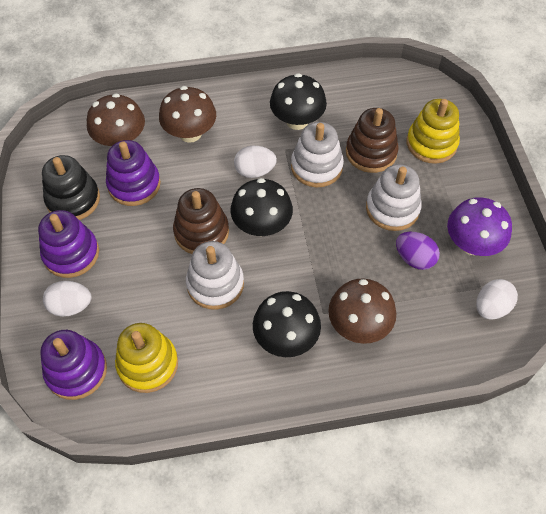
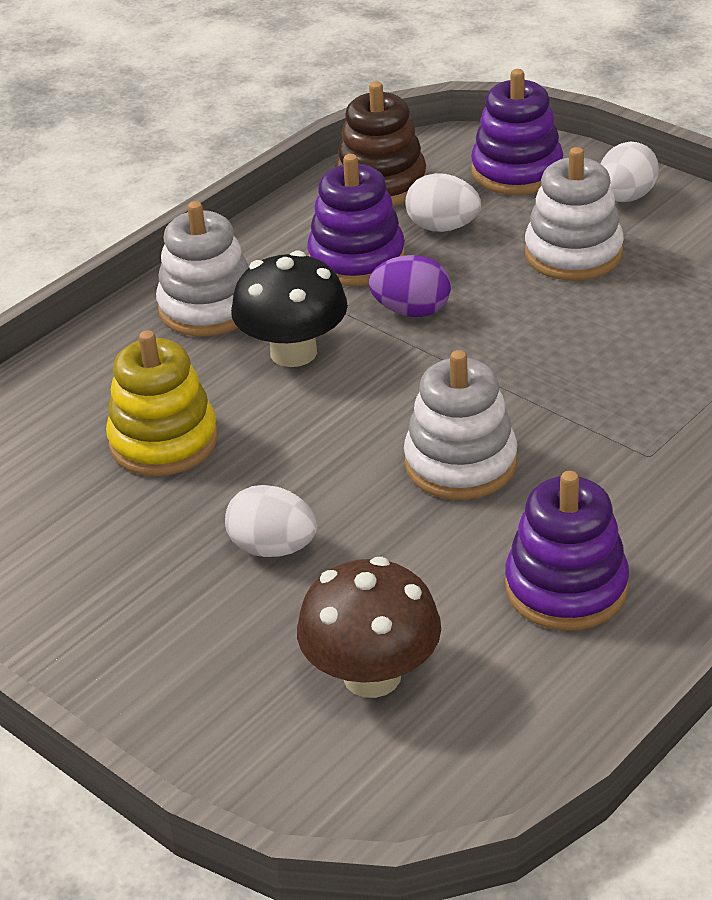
black mushroom: 3 -> 1
black stacking toy: 1 -> 0
brown mushroom: 3 -> 1
brown stacking toy: 2 -> 1
purple mushroom: 1 -> 0
yellow stacking toy: 2 -> 1

